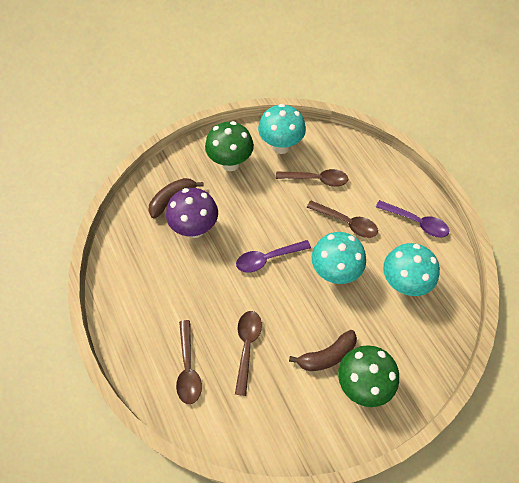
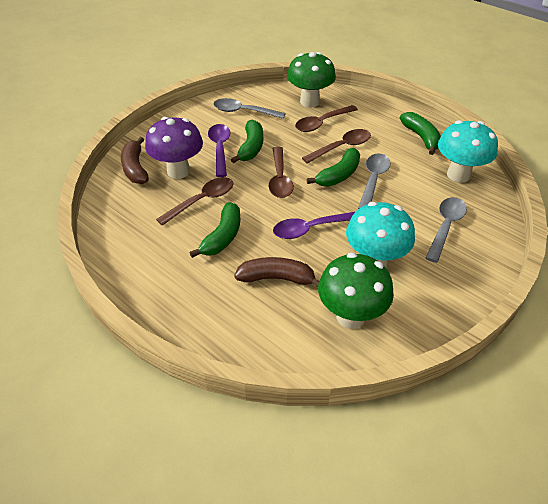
green banana: 0 -> 4
grey spoon: 0 -> 3
turquoise mushroom: 3 -> 2

